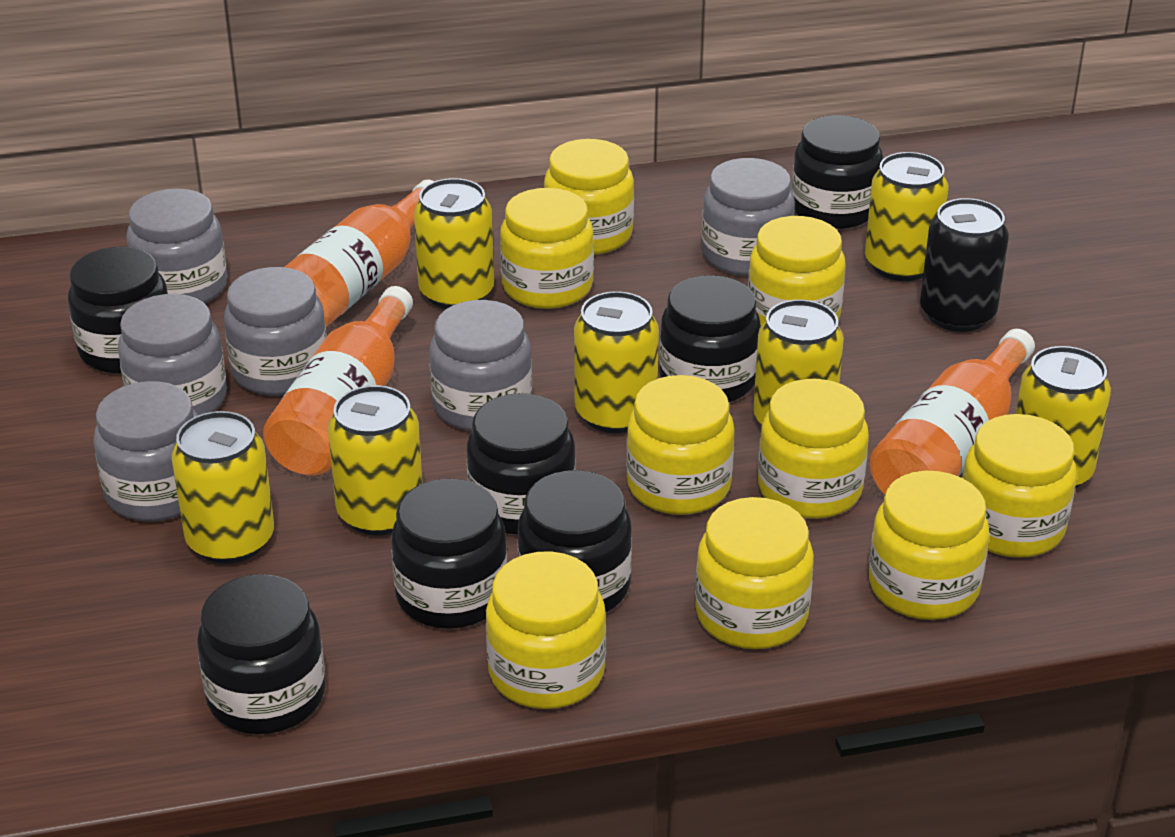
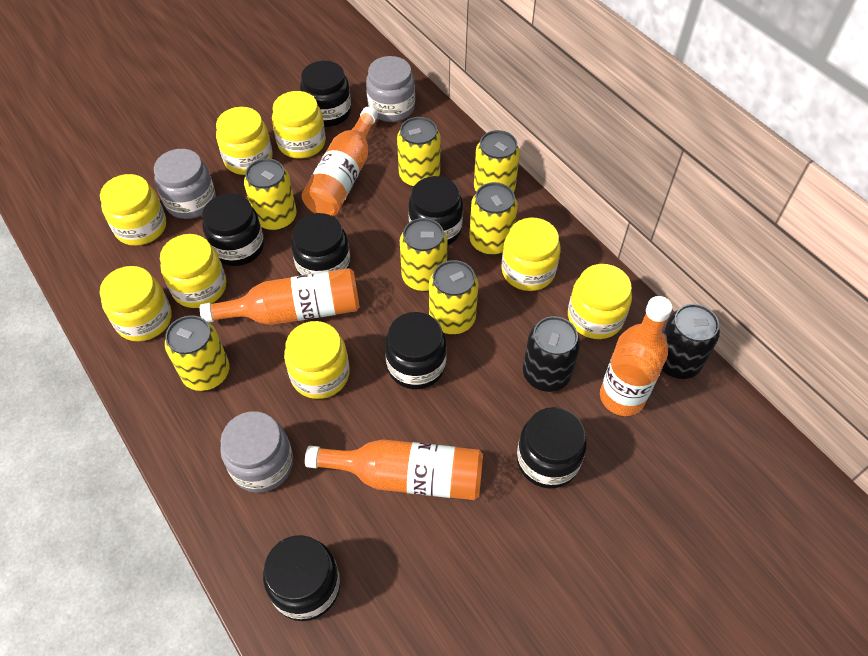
black can: 1 -> 2
grey jar: 6 -> 3
orange bottle: 3 -> 4
yellow jar: 9 -> 8

